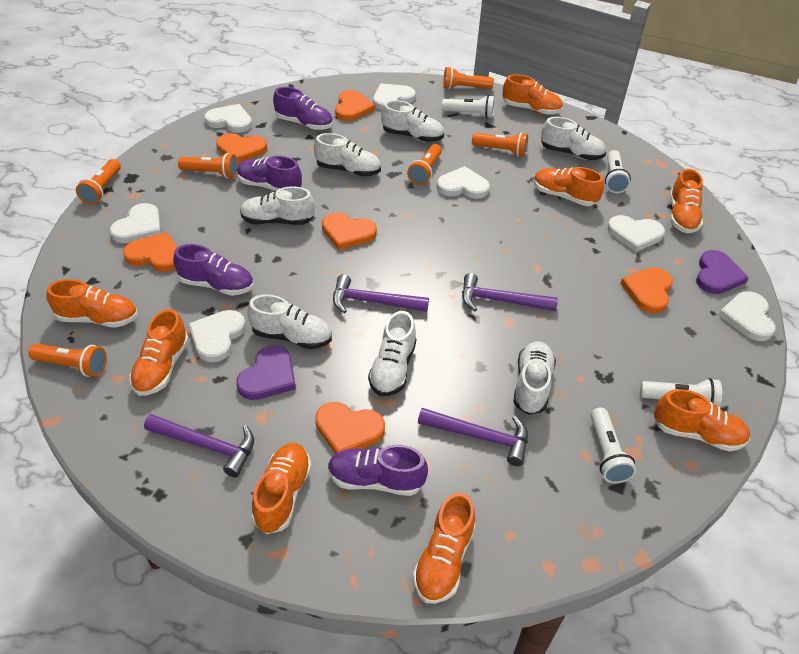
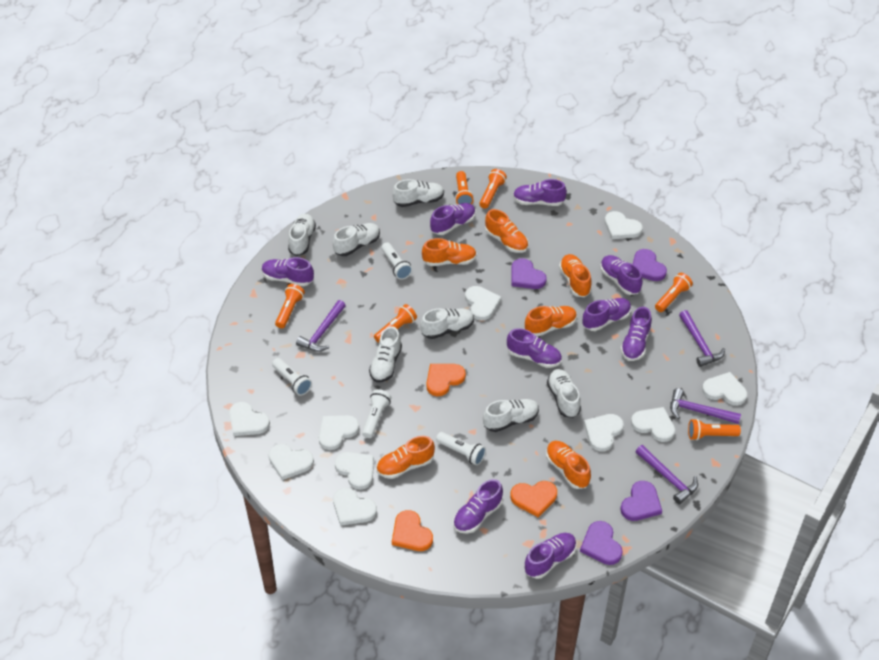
orange heart: 6 -> 3
orange shoe: 8 -> 6
purple heart: 2 -> 4
purple shoe: 4 -> 9
white heart: 7 -> 10

